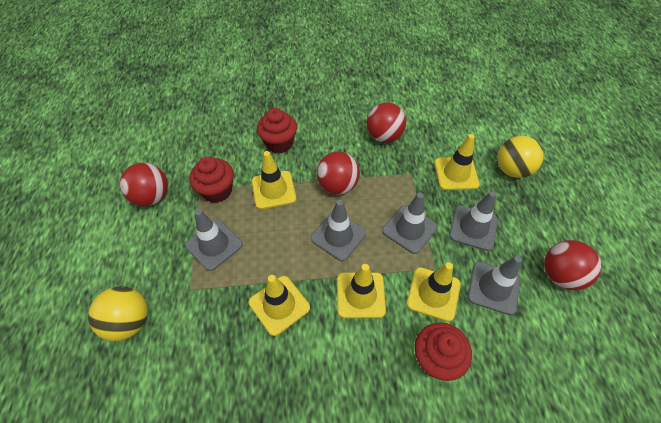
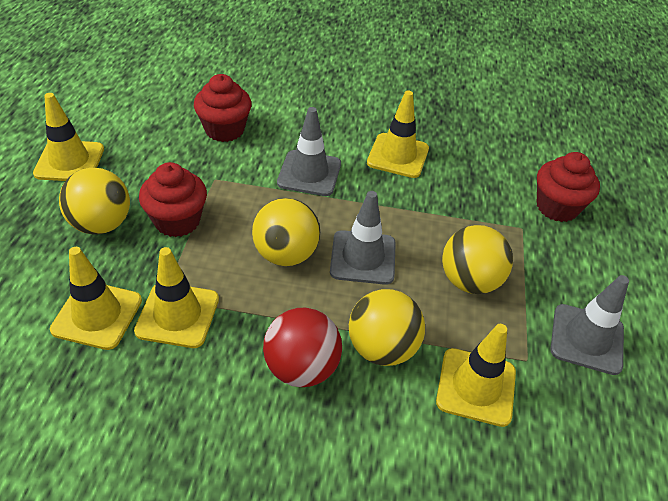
grey traffic cone: 5 -> 3
red ball: 4 -> 1
yellow ball: 2 -> 4

